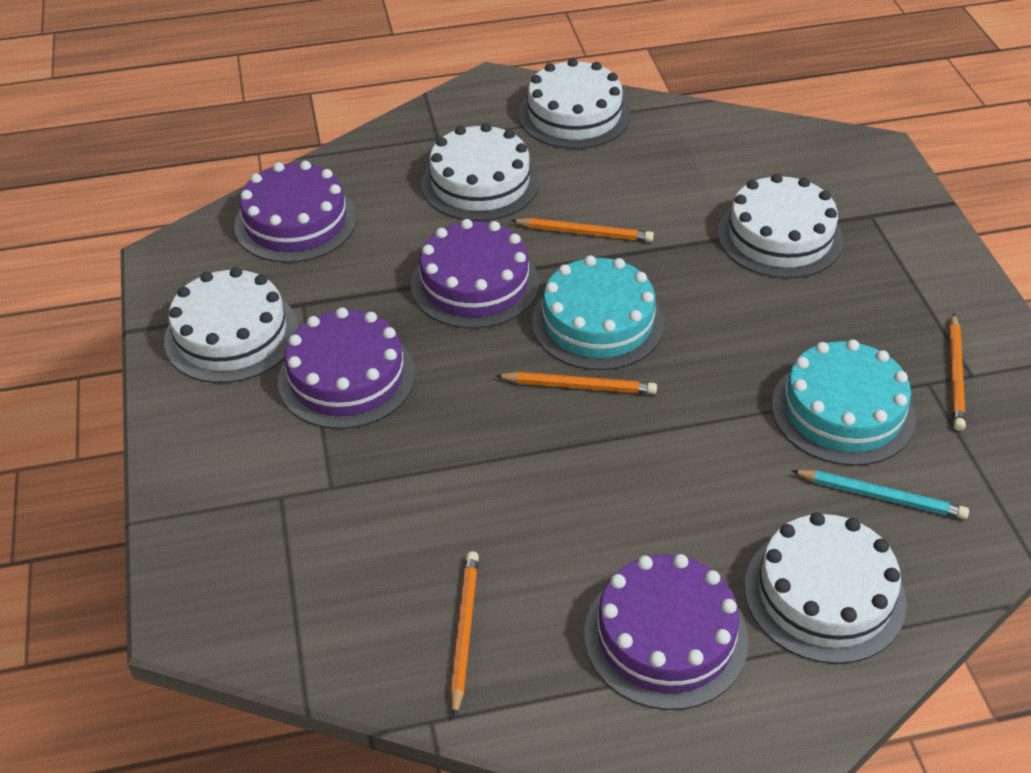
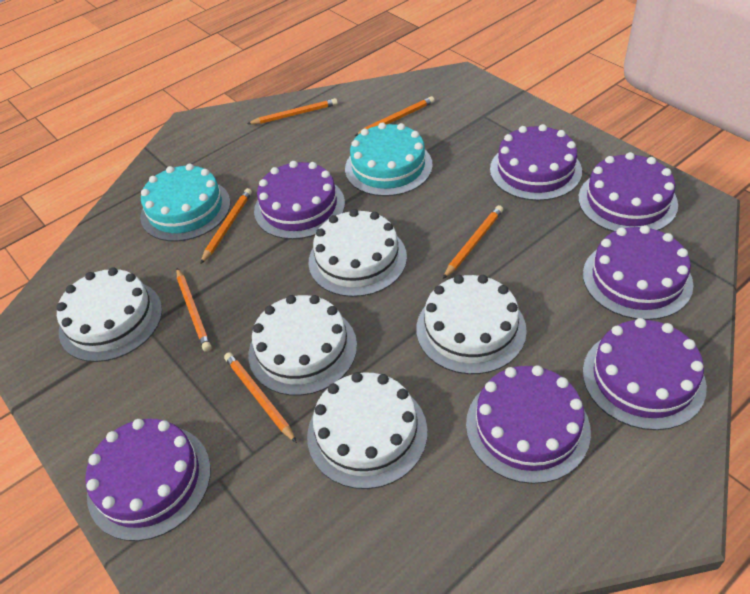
orange pencil: 4 -> 6
purple cake: 4 -> 7
turquoise pencil: 1 -> 0

